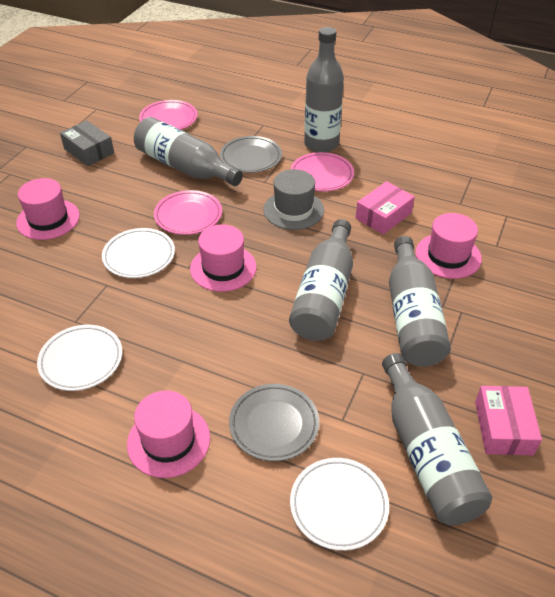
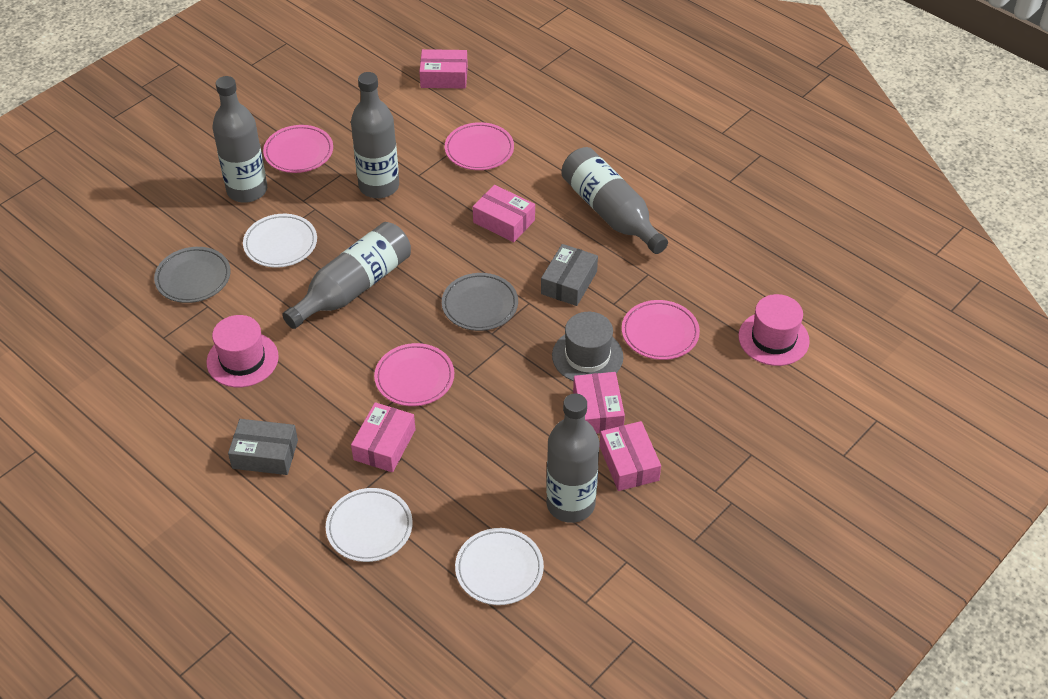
grey box: 1 -> 2
pink box: 2 -> 5
pink hat: 4 -> 2
pink plate: 3 -> 4

